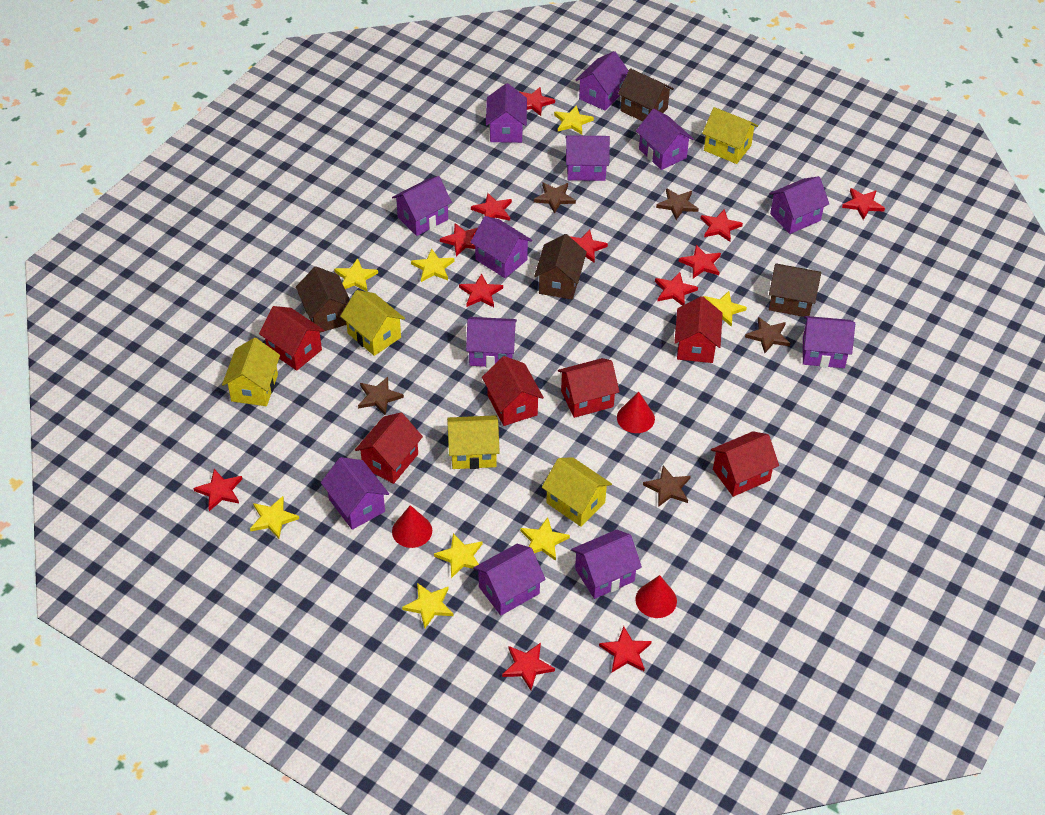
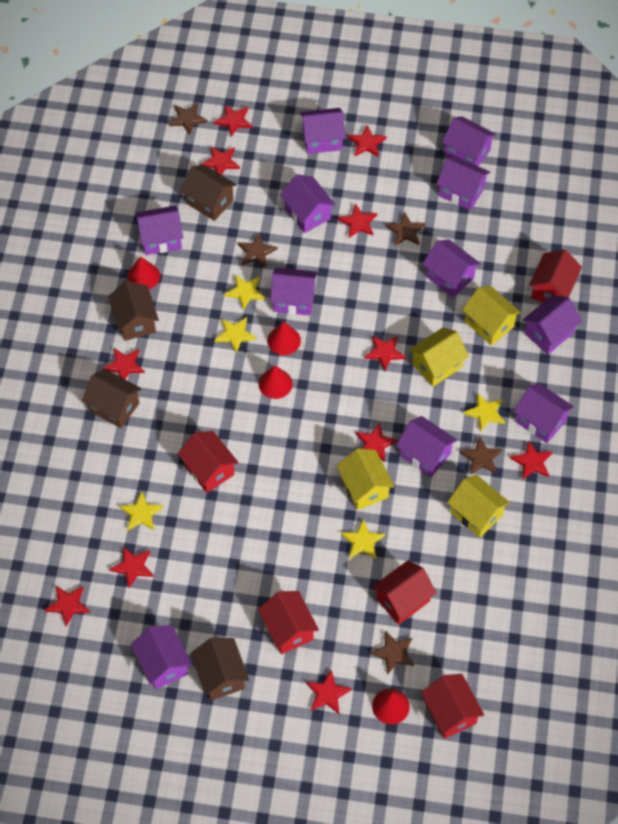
purple house: 12 -> 11
red cone: 3 -> 4
red house: 6 -> 5
red star: 12 -> 11
yellow house: 5 -> 4
yellow star: 8 -> 5

